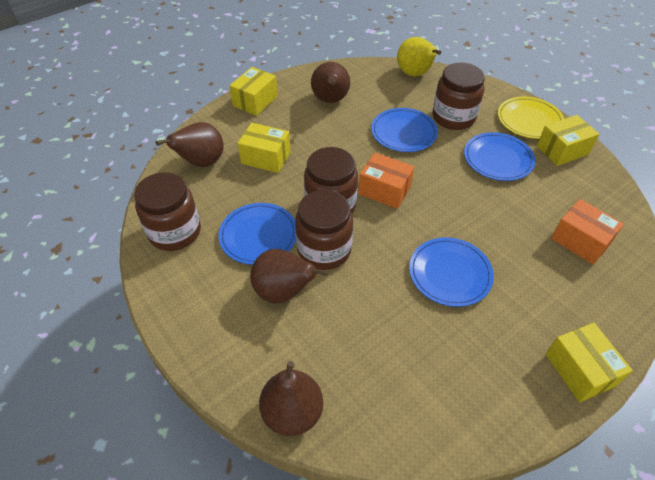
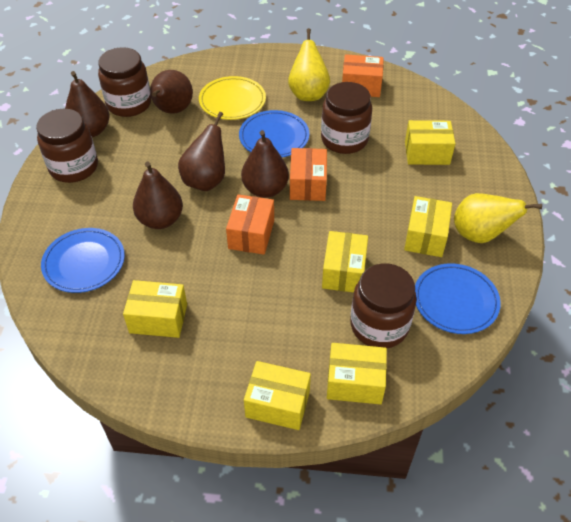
blue plate: 4 -> 3
brown pear: 4 -> 5
orange box: 2 -> 3
yellow box: 4 -> 6
yellow pear: 1 -> 2

